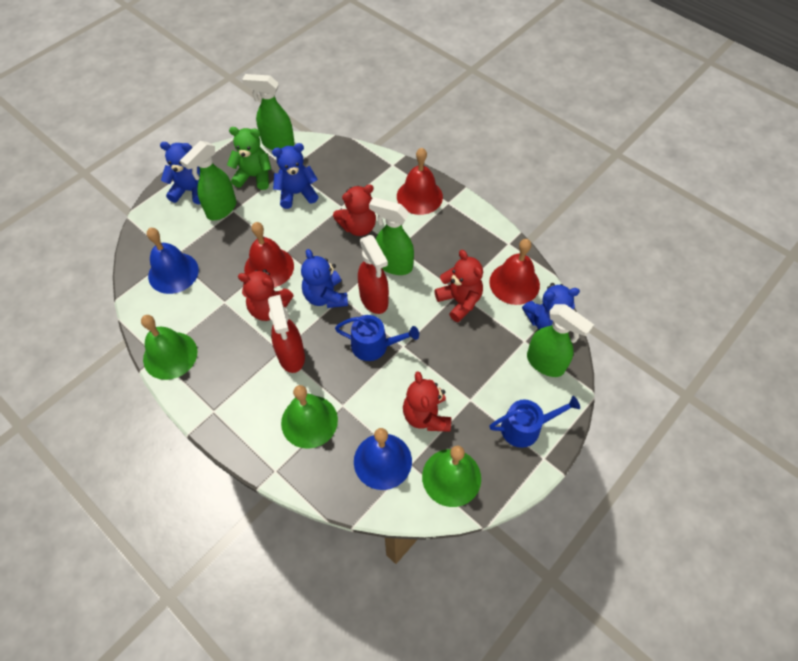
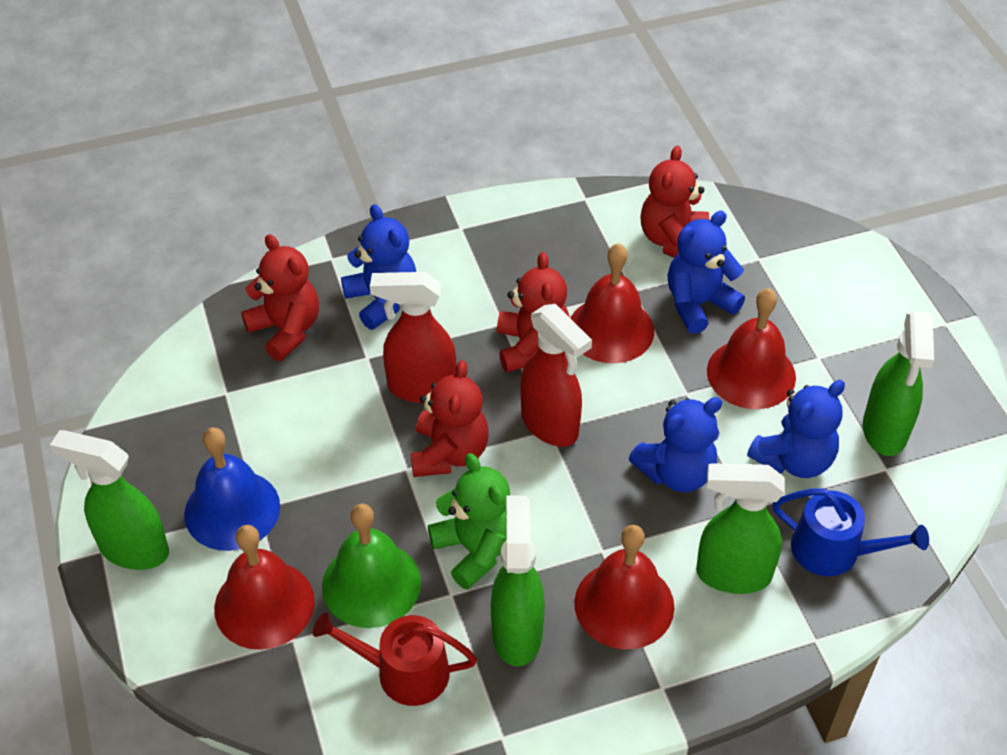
blue bell: 2 -> 1
blue watering can: 2 -> 1
green bell: 3 -> 1
red bell: 3 -> 4
red watering can: 0 -> 1

